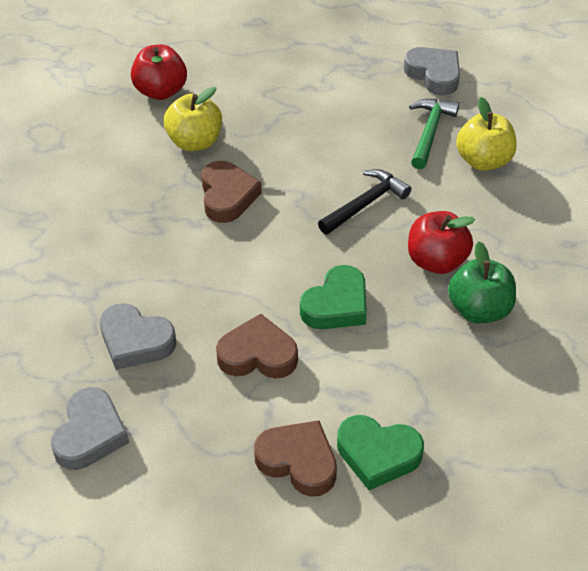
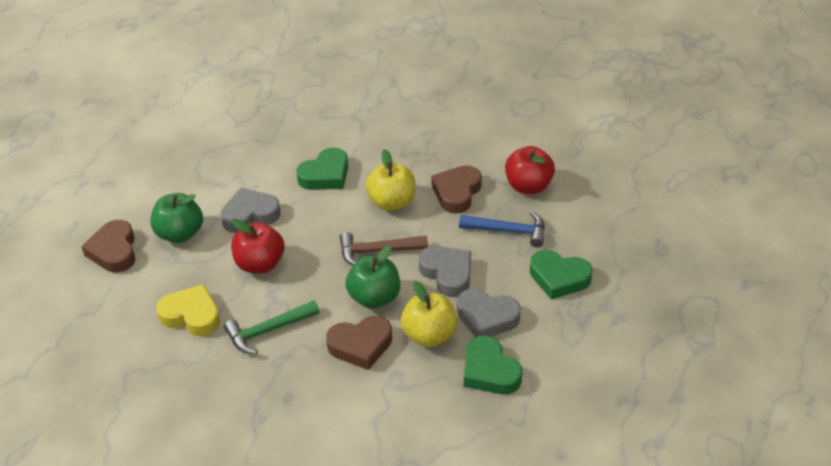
black hammer: 1 -> 0
blue hammer: 0 -> 1
brown hammer: 0 -> 1
green apple: 1 -> 2
green heart: 2 -> 3
yellow heart: 0 -> 1

